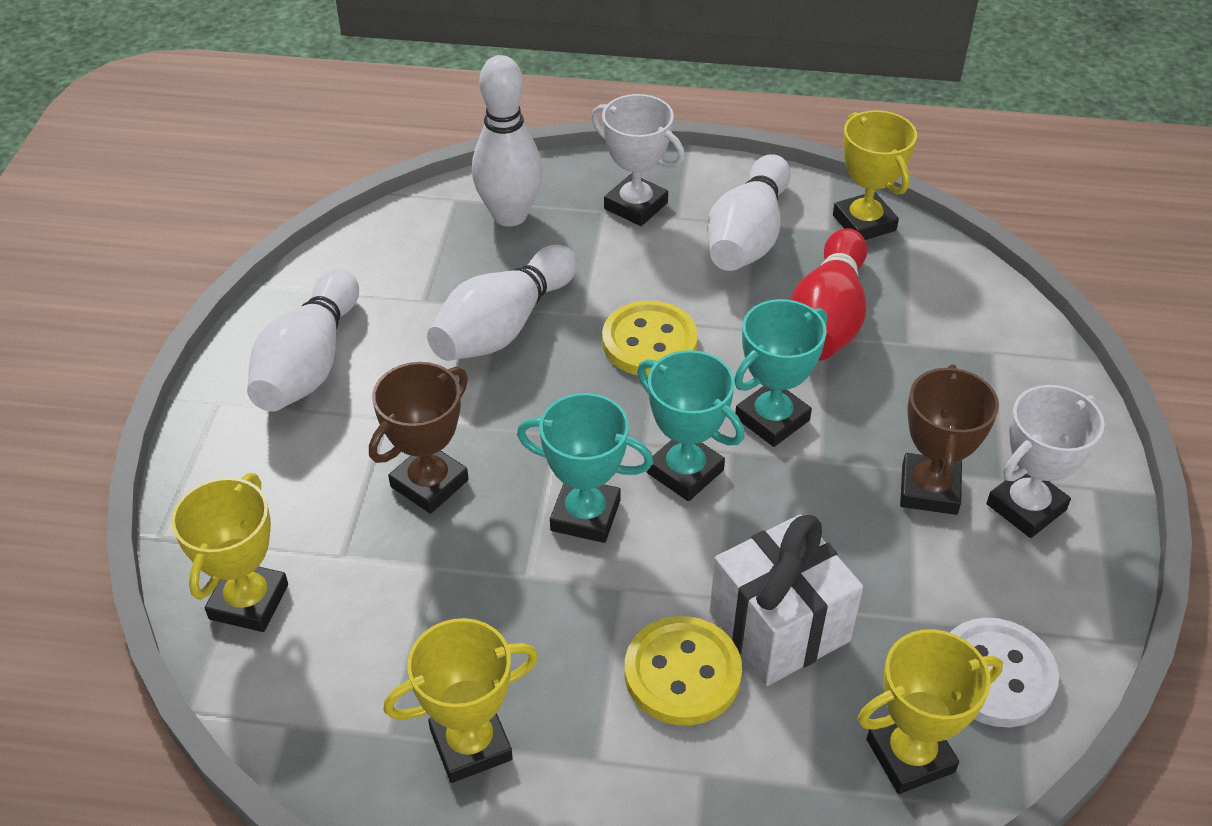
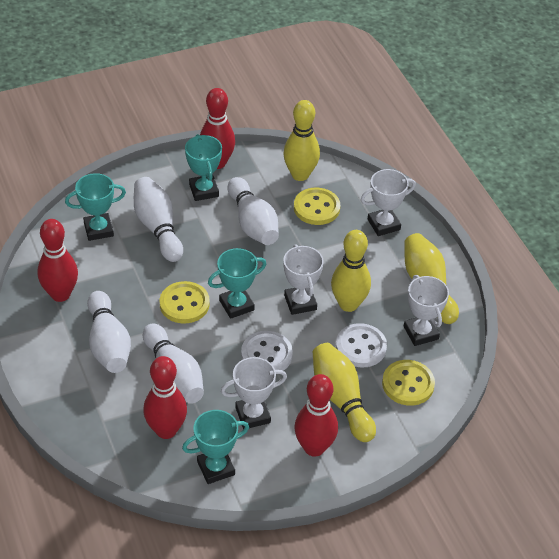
brown trophy: 2 -> 0
red bowling pin: 1 -> 4
turquoise trophy: 3 -> 4
white button: 1 -> 2
white gift: 1 -> 0
white trophy: 2 -> 4
yellow bowling pin: 0 -> 4
yellow button: 2 -> 3
yellow trophy: 4 -> 0

